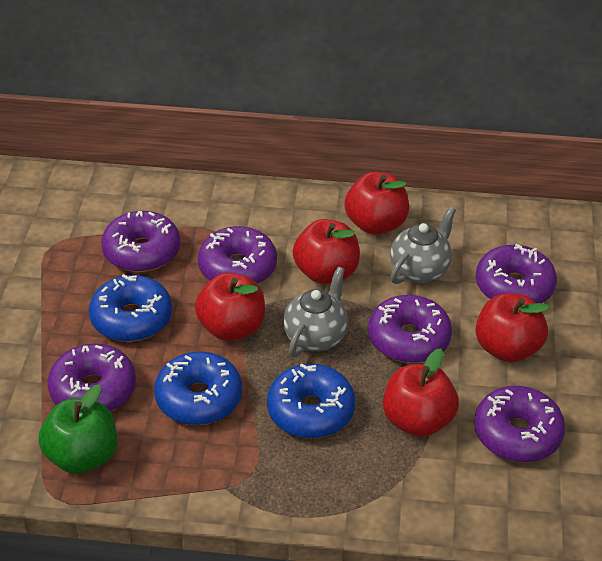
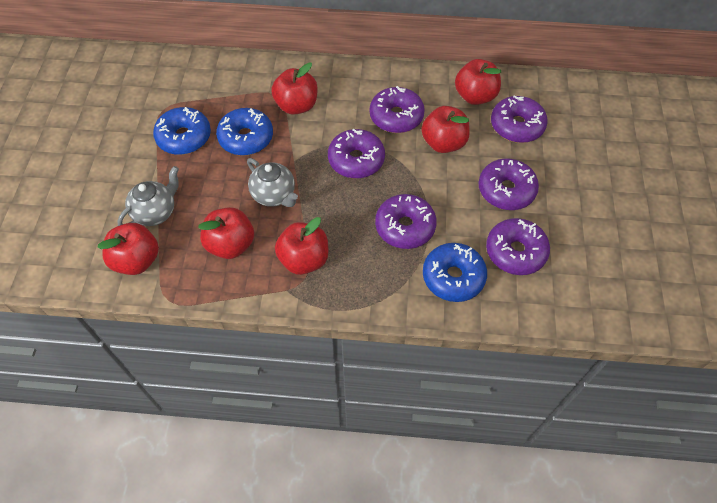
green apple: 1 -> 0
red apple: 5 -> 6

